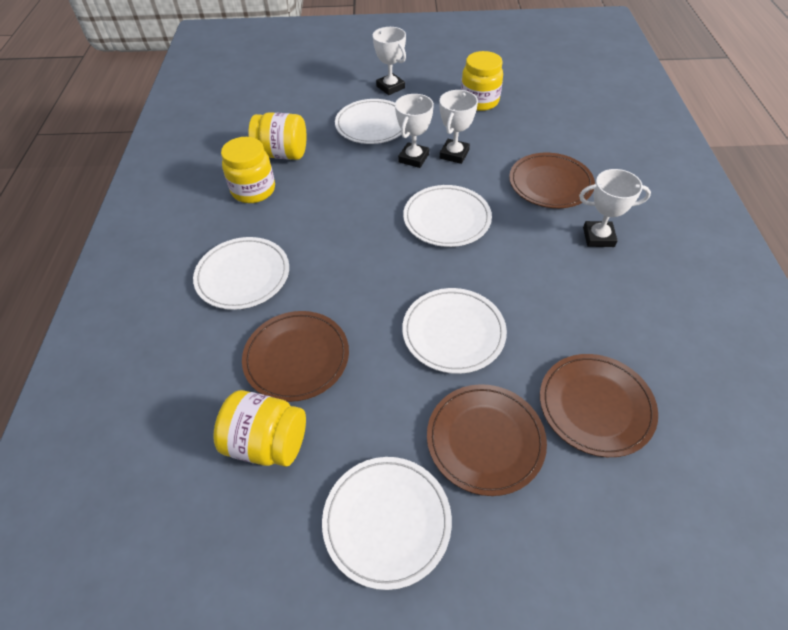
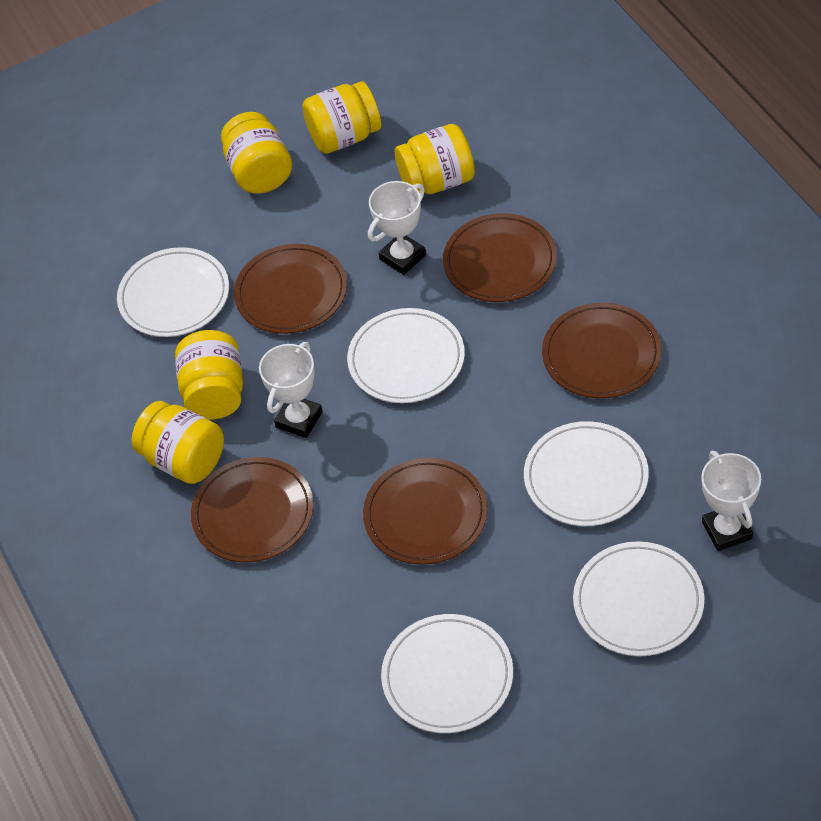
brown plate: 4 -> 5
white trophy: 4 -> 3
yellow jar: 4 -> 5

